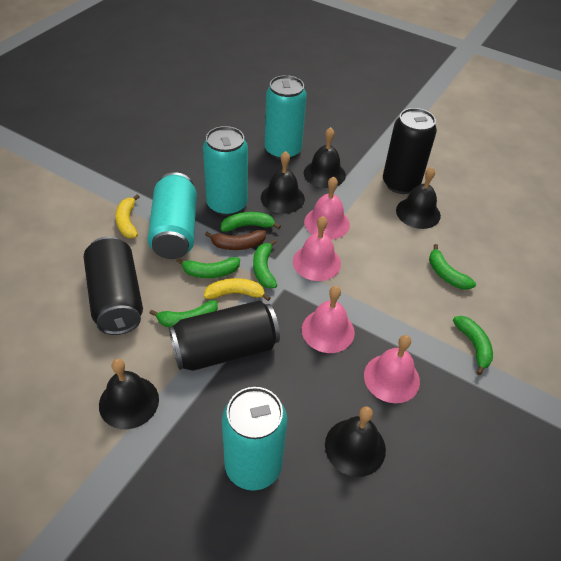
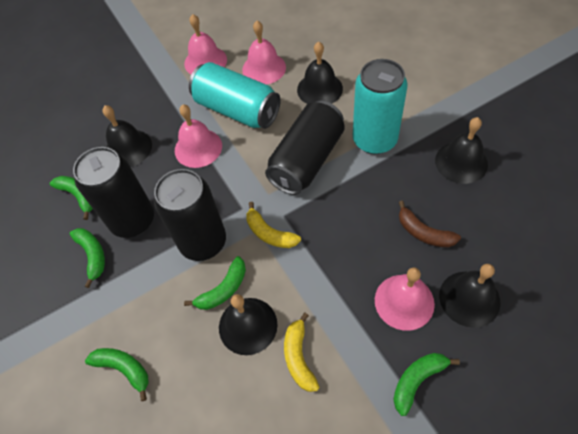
green banana: 6 -> 5
turquoise can: 4 -> 2

